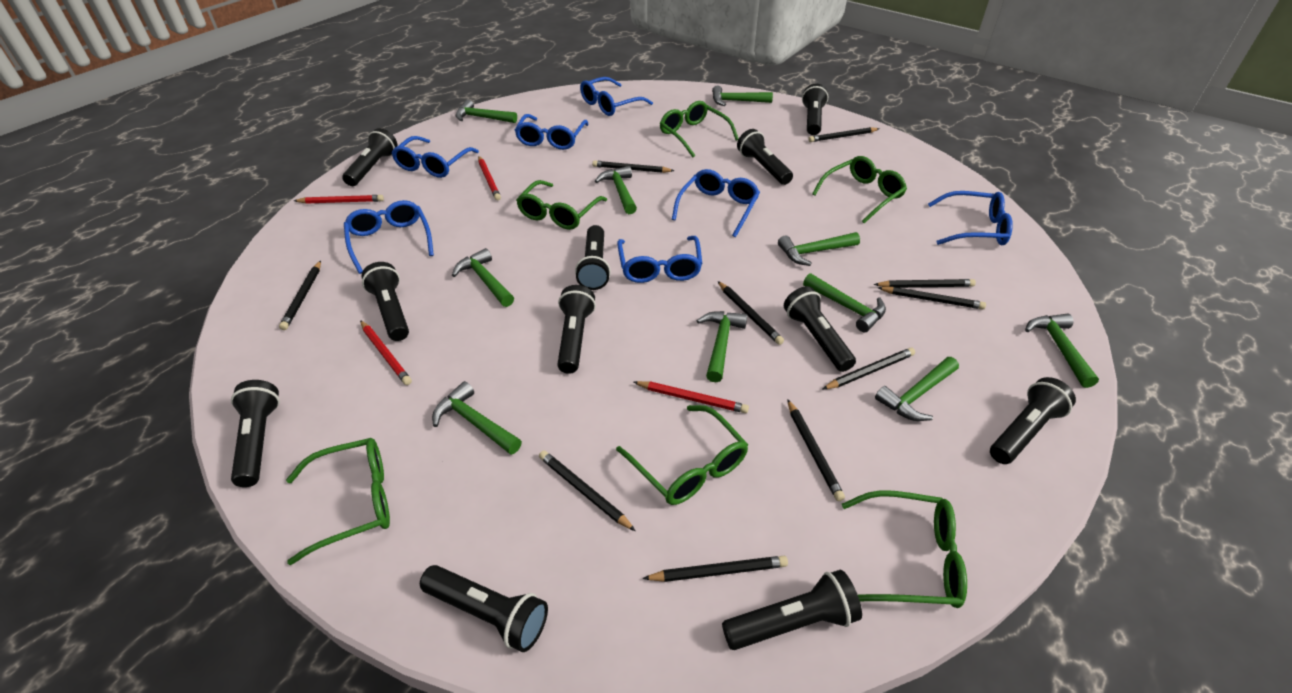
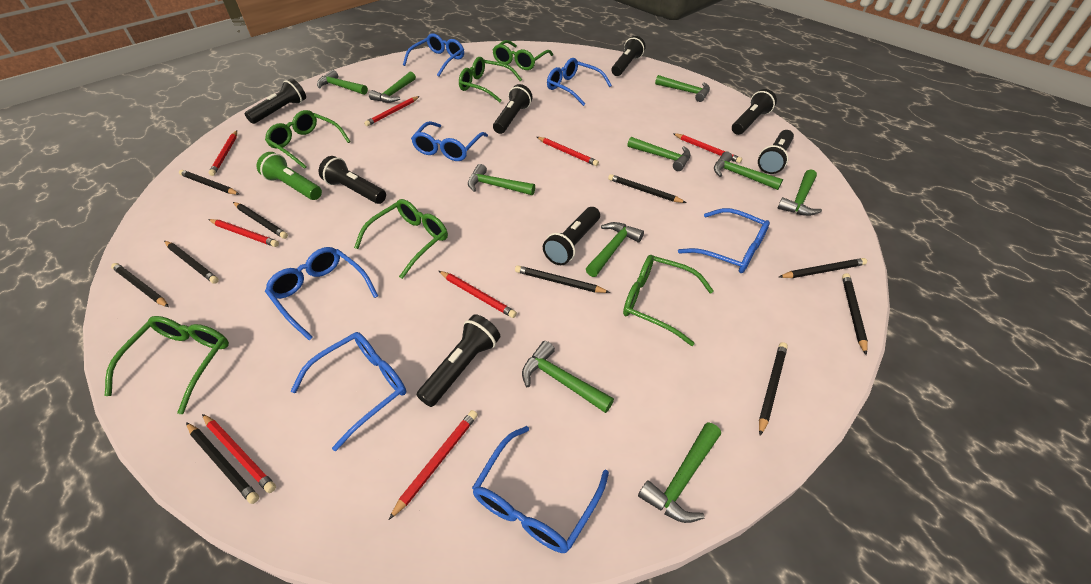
black flashlight: 11 -> 8
green flashlight: 0 -> 1
red pencil: 4 -> 8

